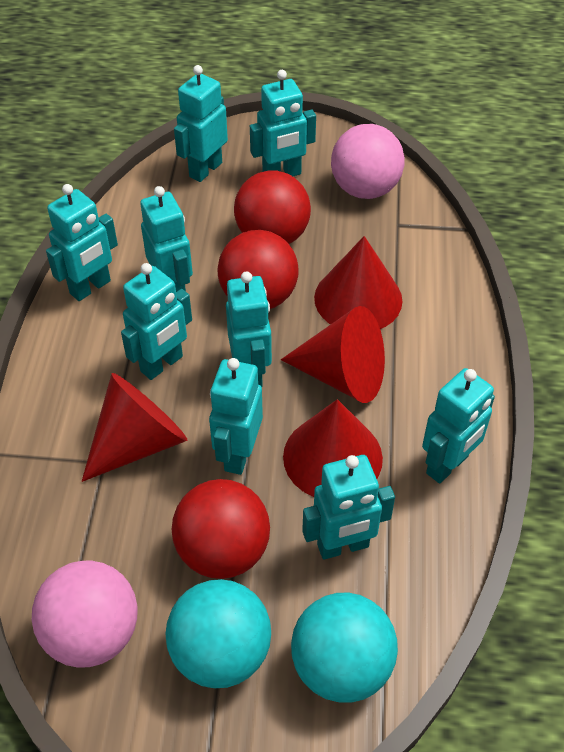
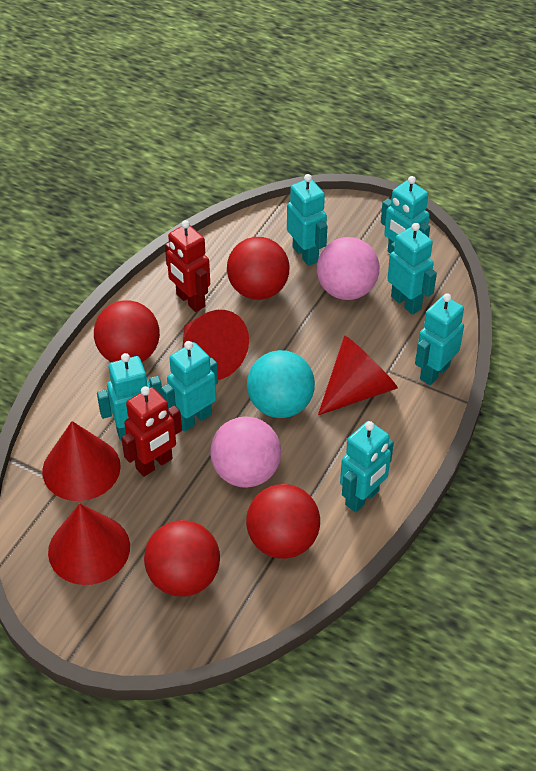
red ball: 3 -> 4
red robot: 0 -> 2
turquoise ball: 2 -> 1
turquoise robot: 9 -> 7

